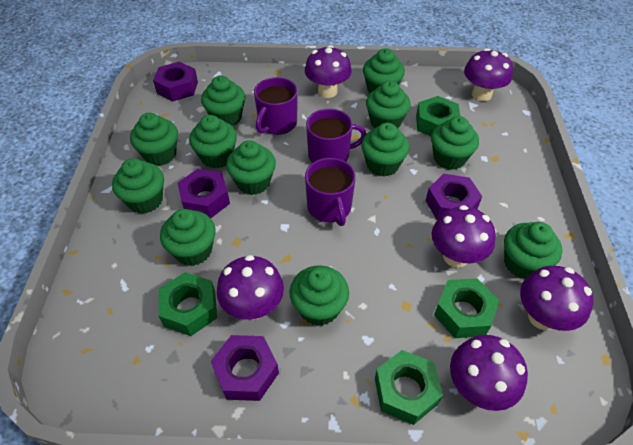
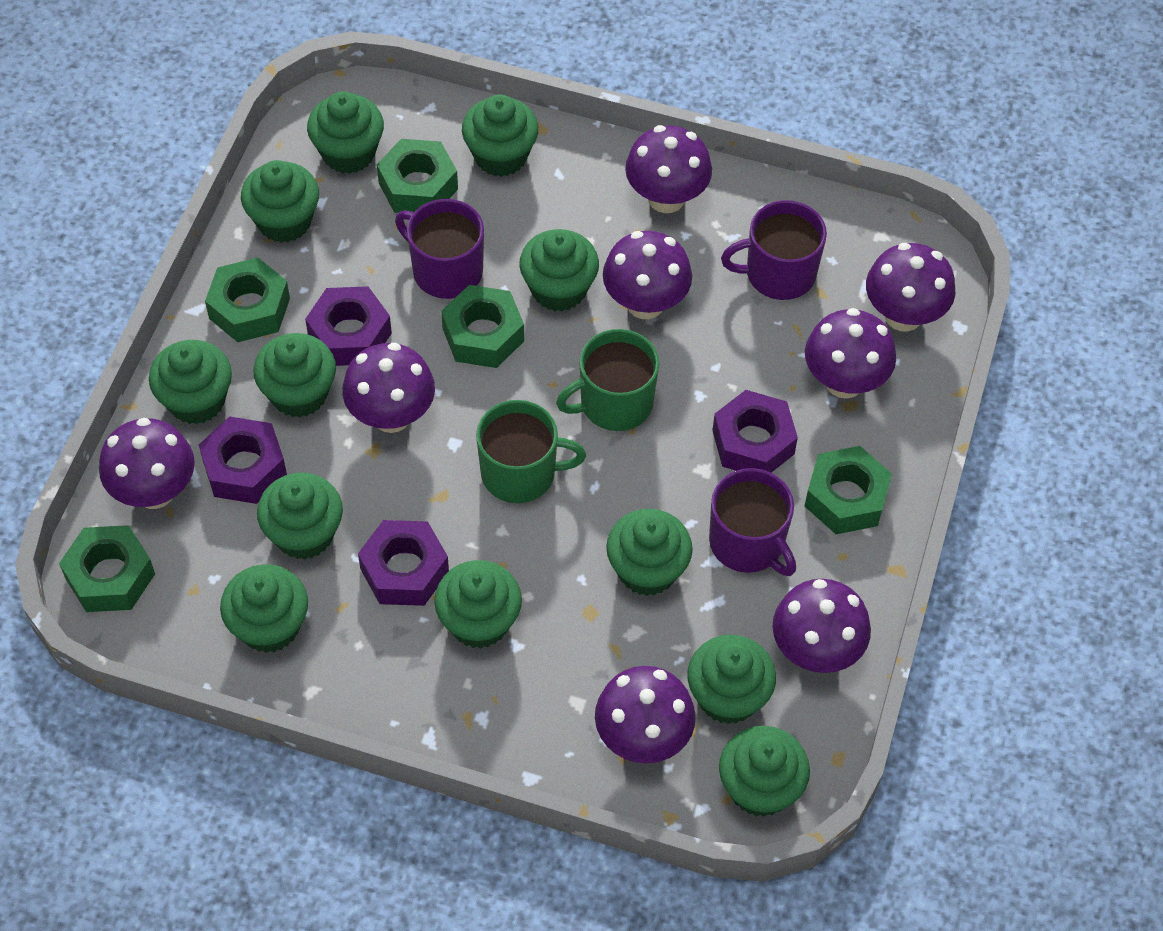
green mug: 0 -> 2
green nut: 4 -> 5
purple mushroom: 6 -> 8

